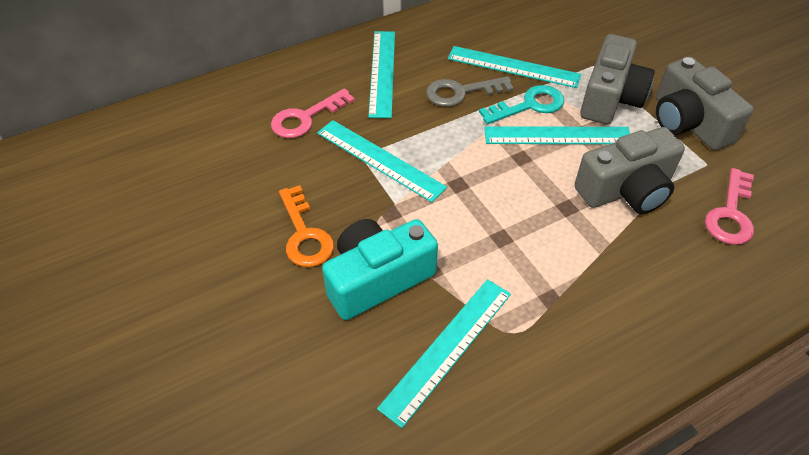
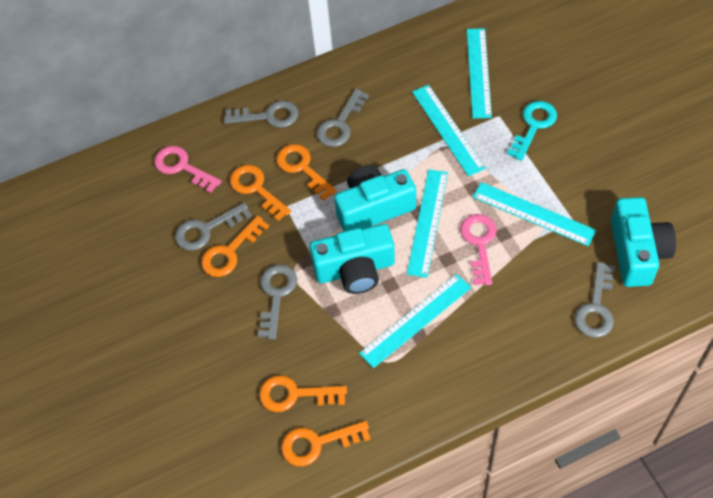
grey camera: 3 -> 0
grey key: 1 -> 5
orange key: 1 -> 5
turquoise camera: 1 -> 3

